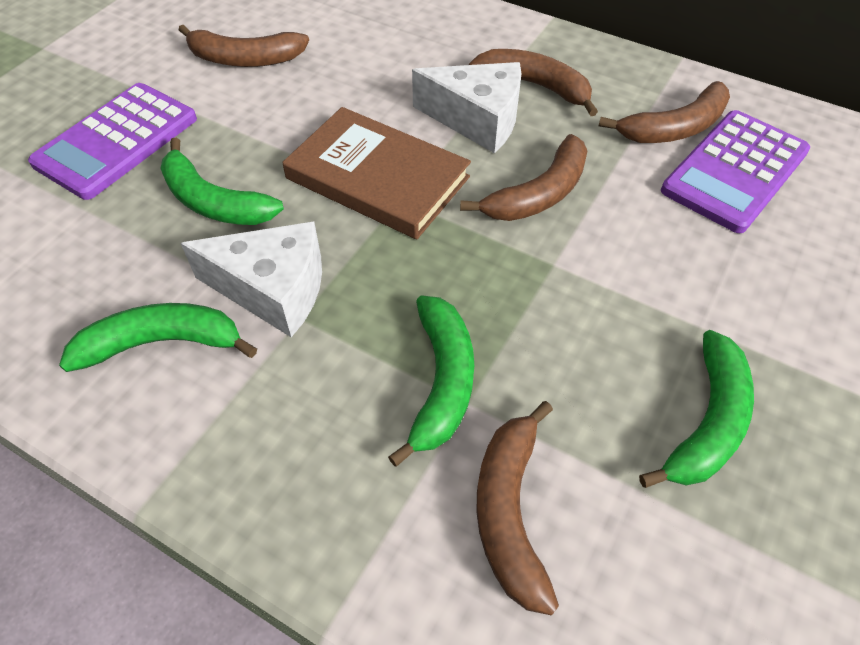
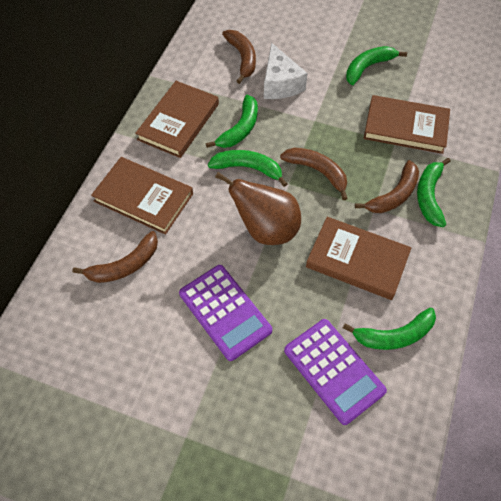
brown banana: 5 -> 4
brown book: 1 -> 4
brown pear: 0 -> 1
green banana: 4 -> 5
white cheese: 2 -> 1

